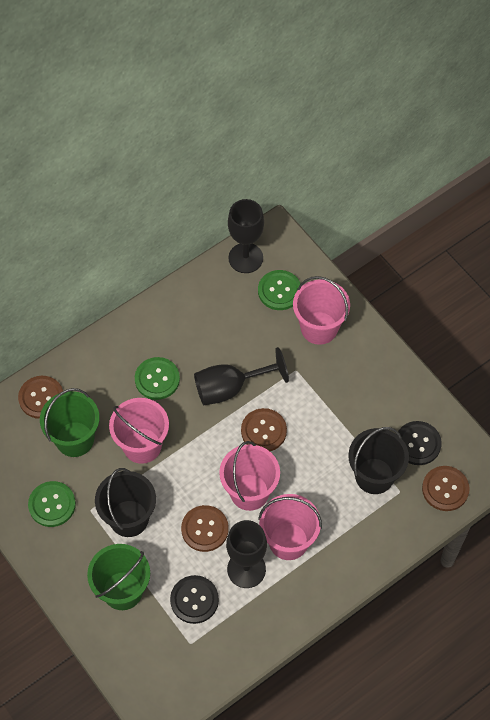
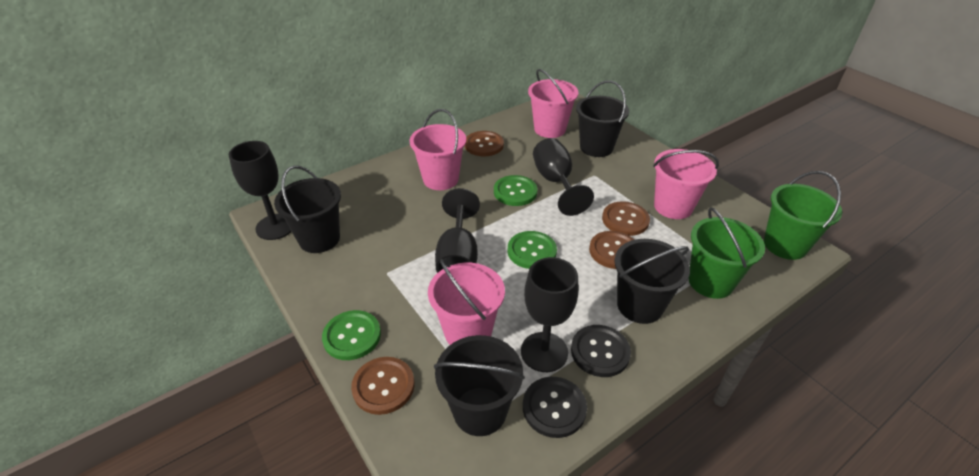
black bucket: 2 -> 4
black goblet: 3 -> 4

